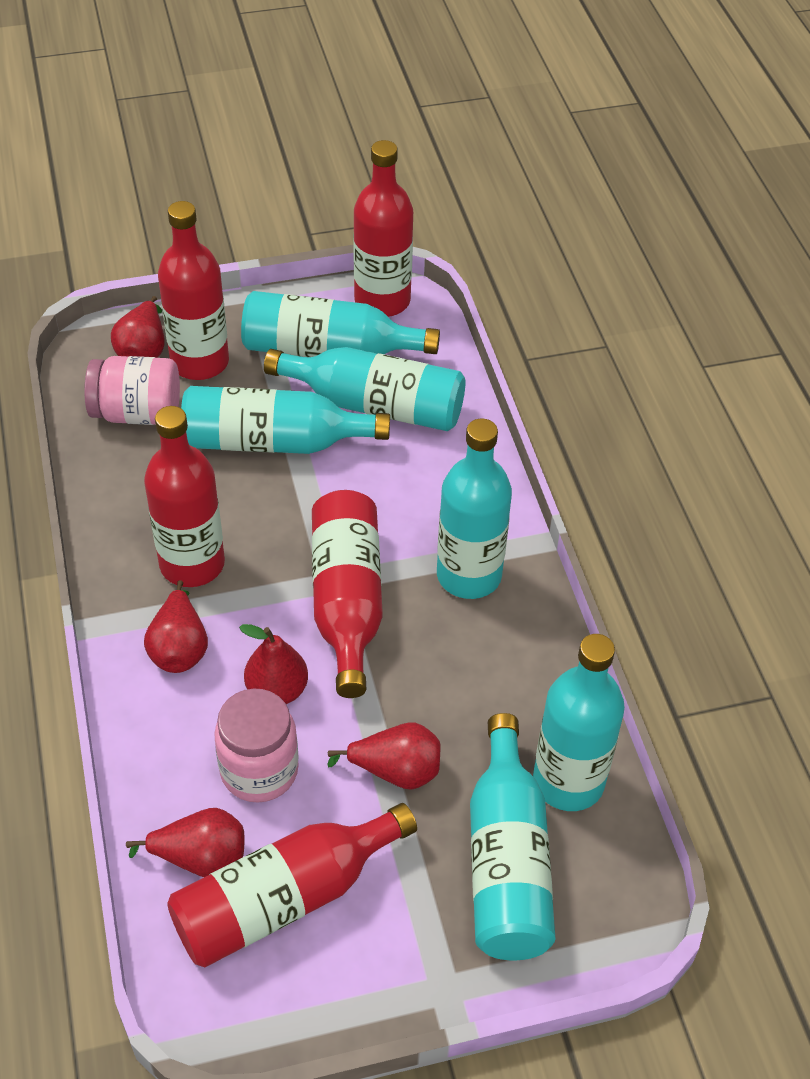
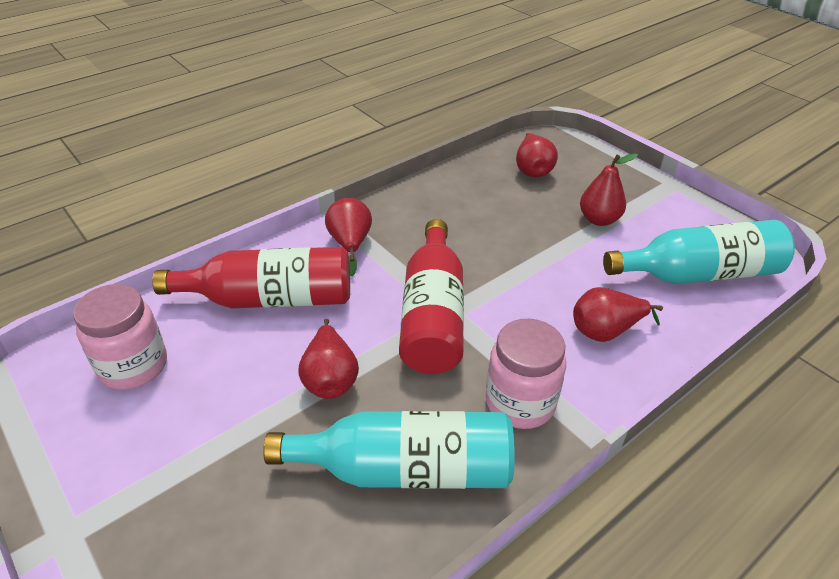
red bottle: 5 -> 2
turquoise bottle: 6 -> 2

